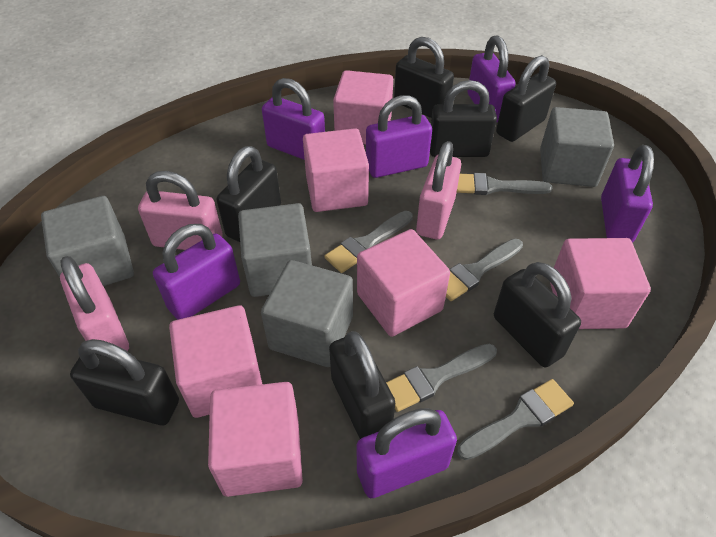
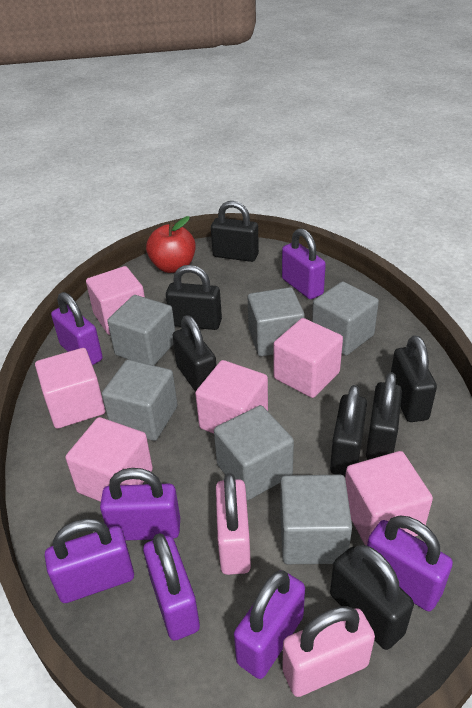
grey brush: 5 -> 0
grey cube: 4 -> 6
pink padlock: 3 -> 2
purple padlock: 6 -> 7
red apple: 0 -> 1

